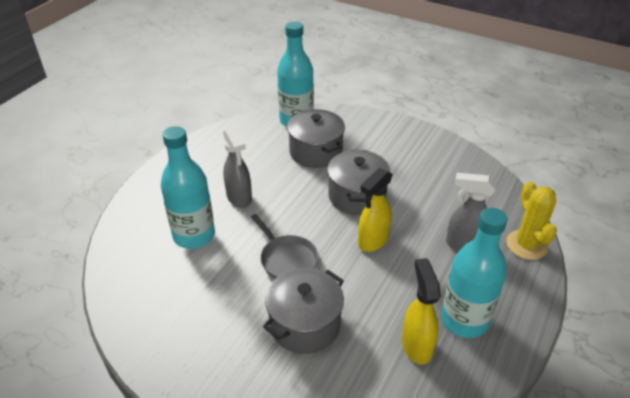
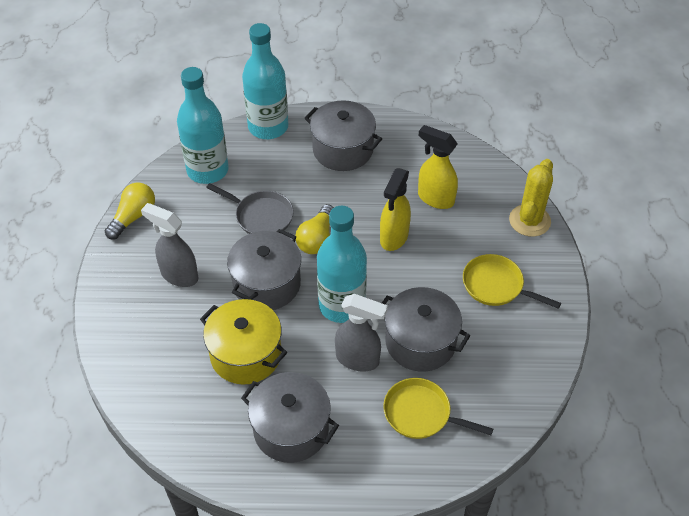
grey pot: 3 -> 4
yellow light bulb: 0 -> 2
yellow pan: 0 -> 2
yellow pot: 0 -> 1

